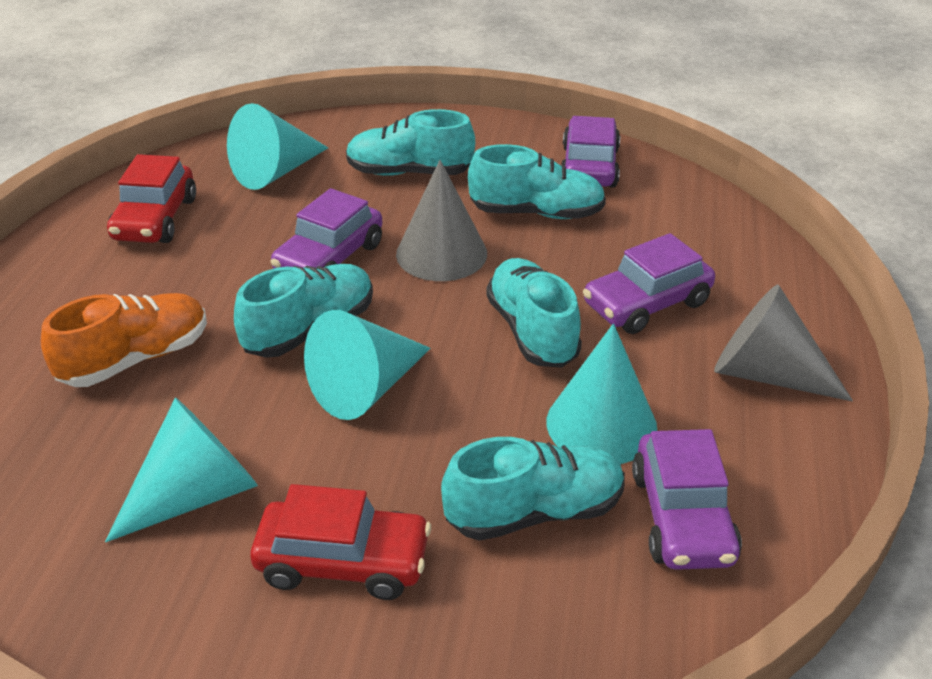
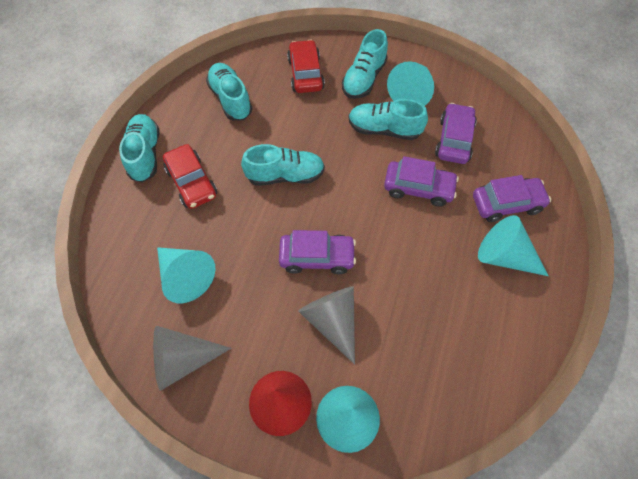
orange shoe: 1 -> 0
red cone: 0 -> 1

